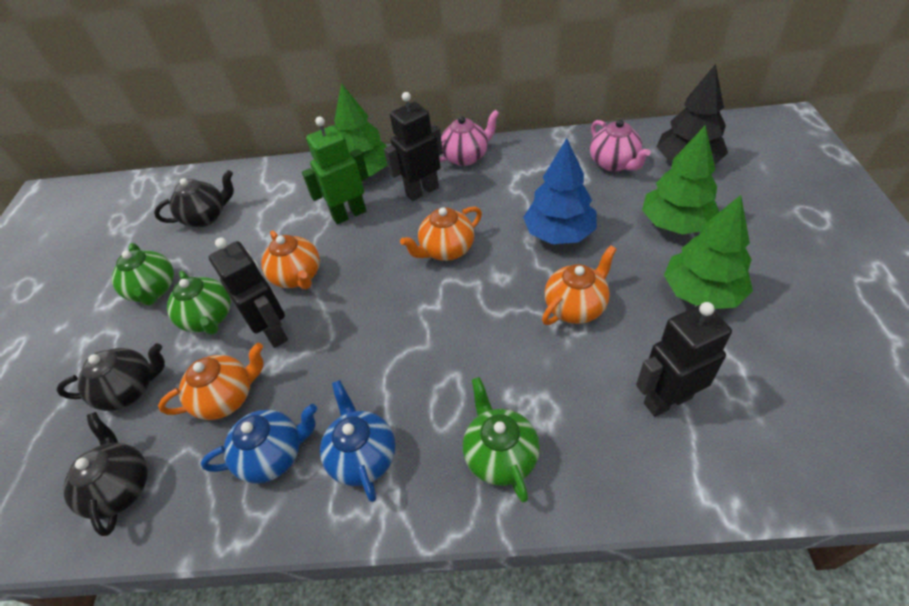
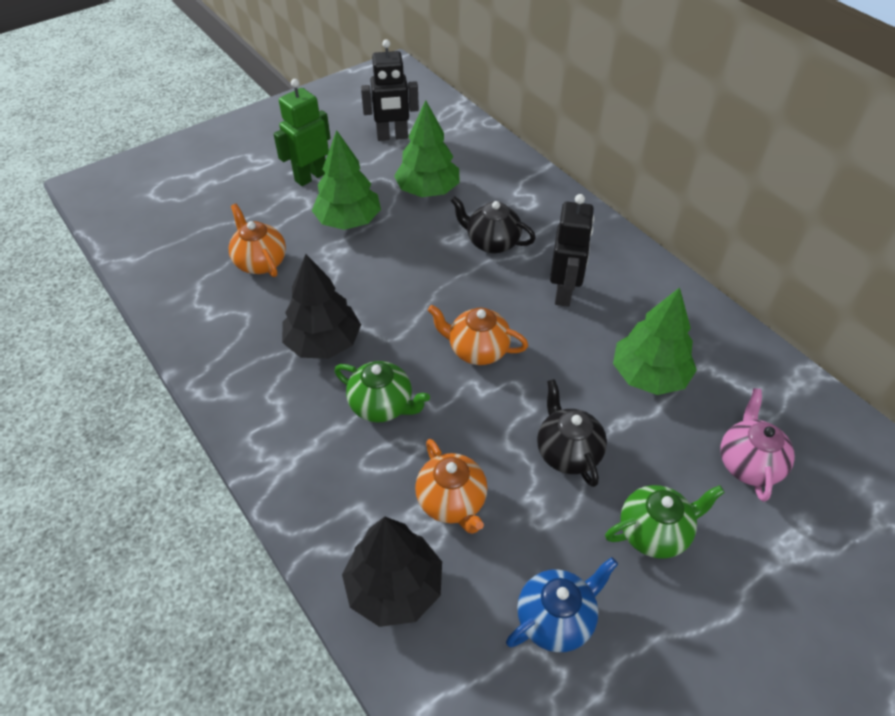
black robot: 3 -> 2
black teapot: 3 -> 2
black tree: 1 -> 2
blue teapot: 2 -> 1
blue tree: 1 -> 0
green teapot: 3 -> 2
orange teapot: 4 -> 3
pink teapot: 2 -> 1

